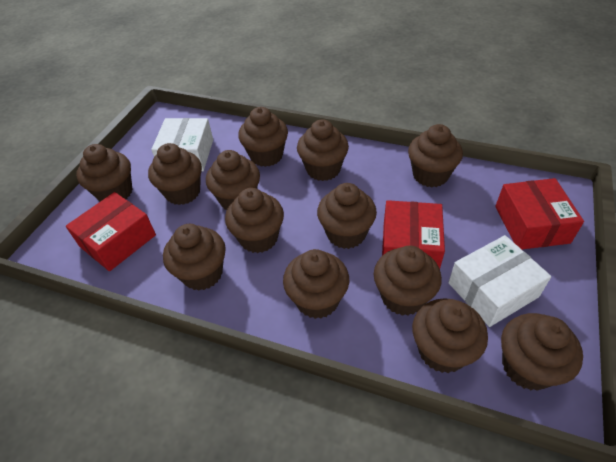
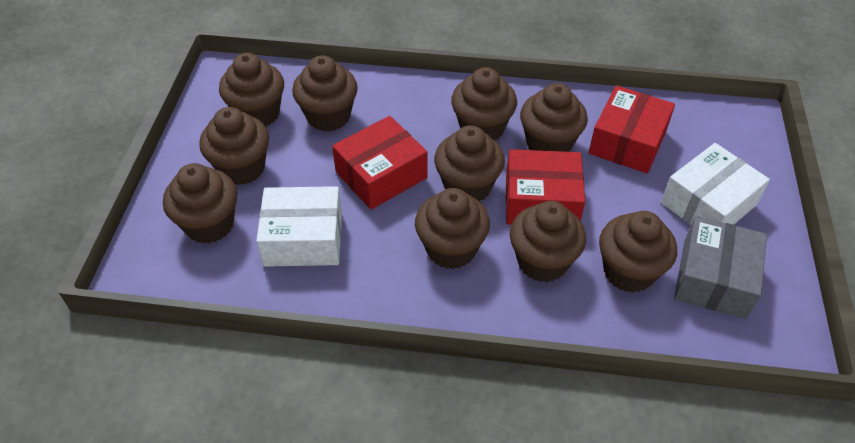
brown cupcake: 13 -> 10
grey box: 0 -> 1

